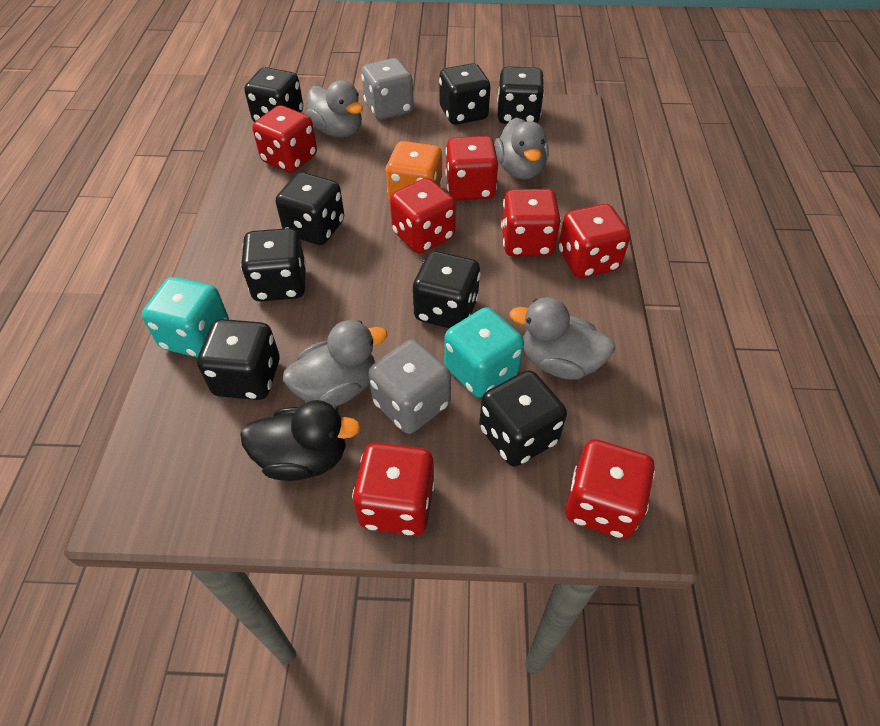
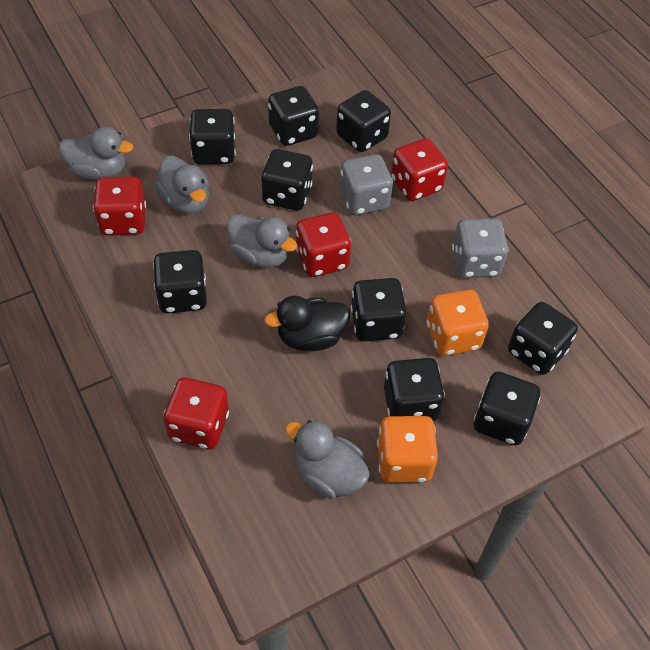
black dice: 8 -> 9
orange dice: 1 -> 2
red dice: 7 -> 4
turquoise dice: 2 -> 0

